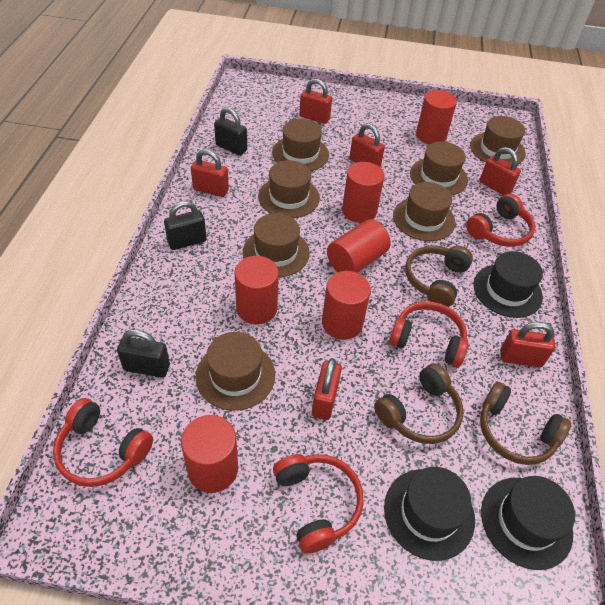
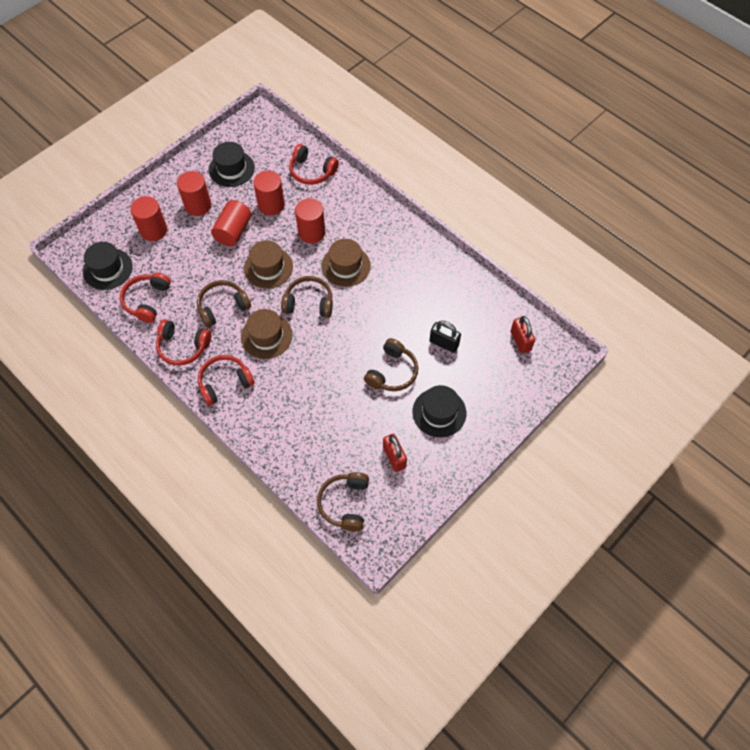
black padlock: 3 -> 1
brown hat: 7 -> 3
brown headphones: 3 -> 4
red cylinder: 6 -> 5
red padlock: 6 -> 2

